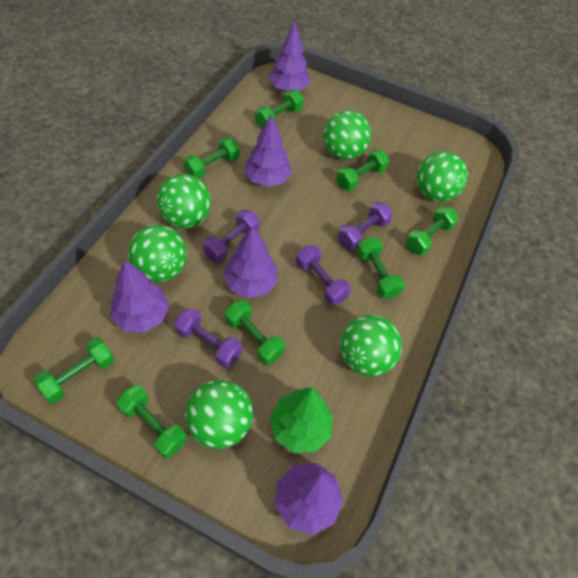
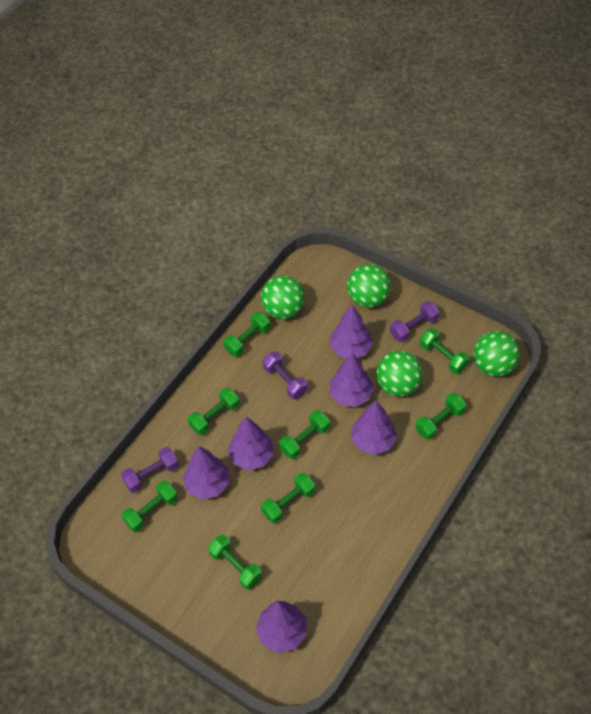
green ball: 6 -> 4
green tree: 1 -> 0
purple dumbbell: 4 -> 3
purple tree: 5 -> 6

